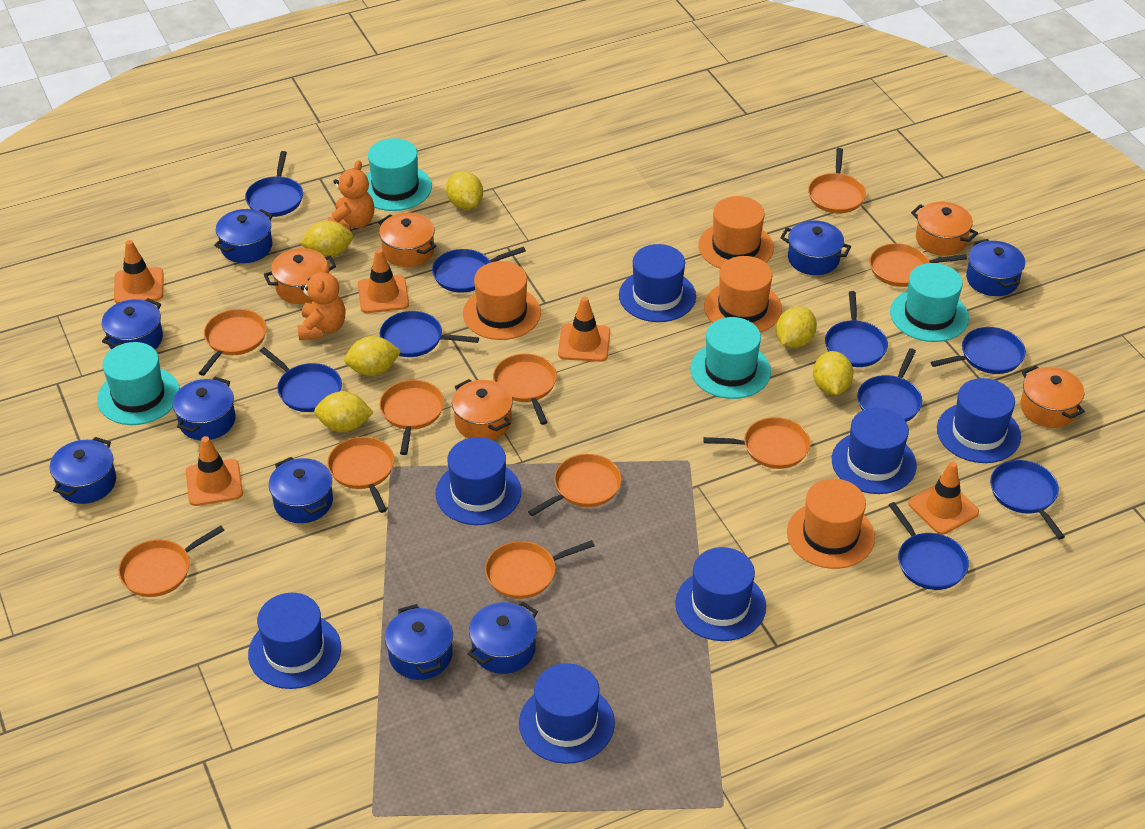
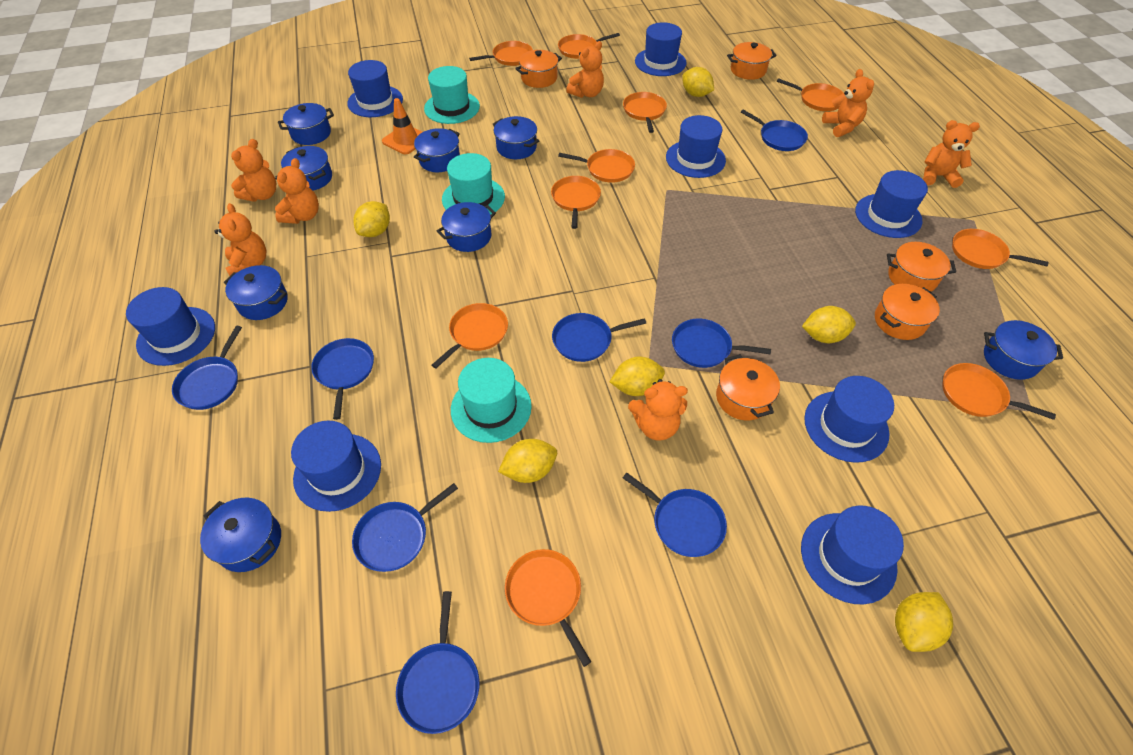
blue hat: 7 -> 8
blue pan: 9 -> 8
blue pot: 9 -> 8
orange hat: 4 -> 0
orange teddy bear: 2 -> 7
orange traffic cone: 5 -> 1
turquoise hat: 4 -> 3

